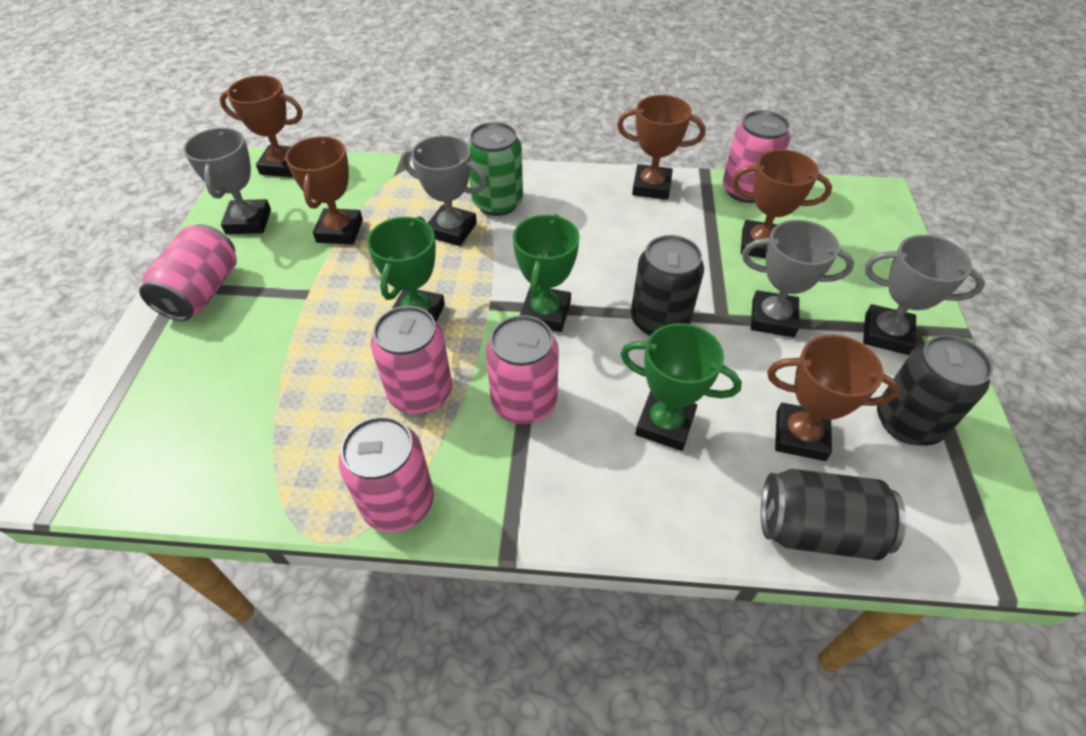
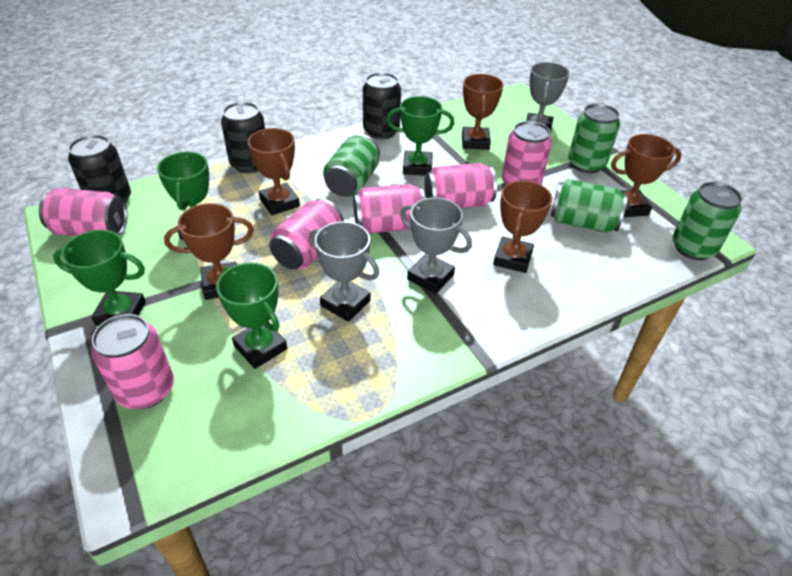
green can: 1 -> 4
green trophy: 3 -> 4
grey trophy: 4 -> 3
pink can: 5 -> 6

